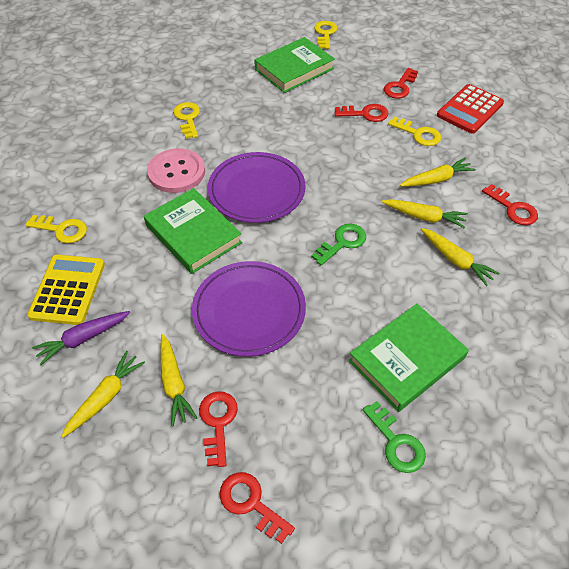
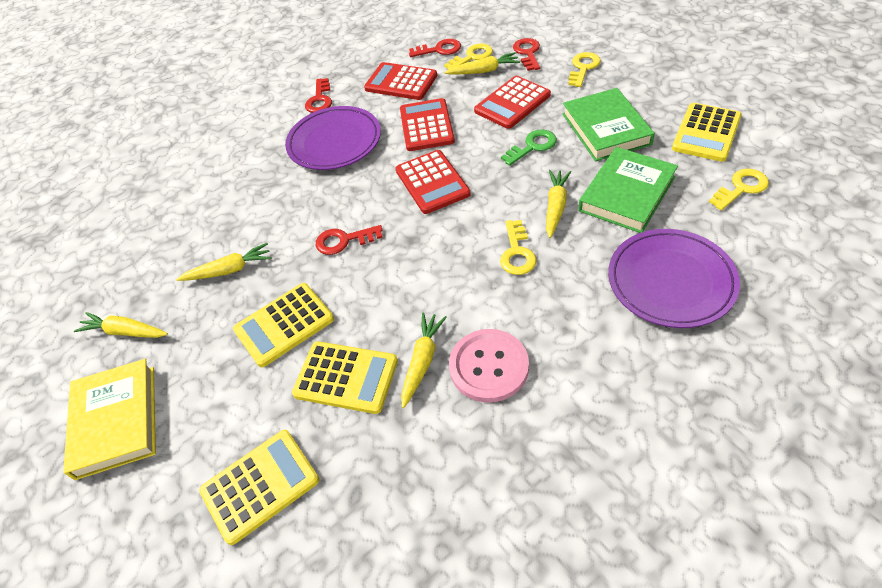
green book: 3 -> 2
green key: 2 -> 1
purple carrot: 1 -> 0
red calculator: 1 -> 4
red key: 5 -> 4
yellow book: 0 -> 1
yellow calculator: 1 -> 4

